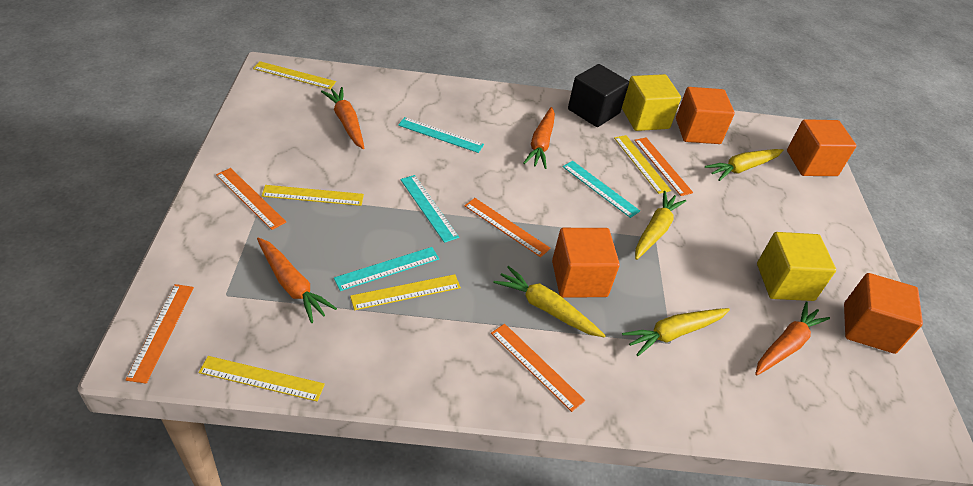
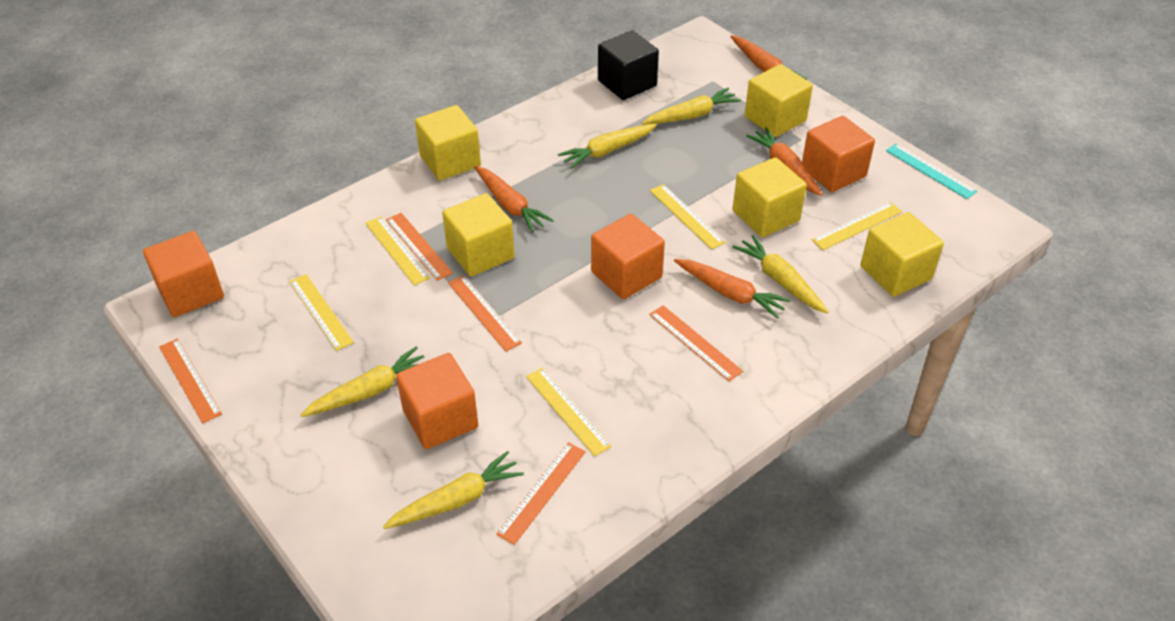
turquoise ruler: 4 -> 1
yellow carrot: 4 -> 5
yellow cube: 2 -> 5

